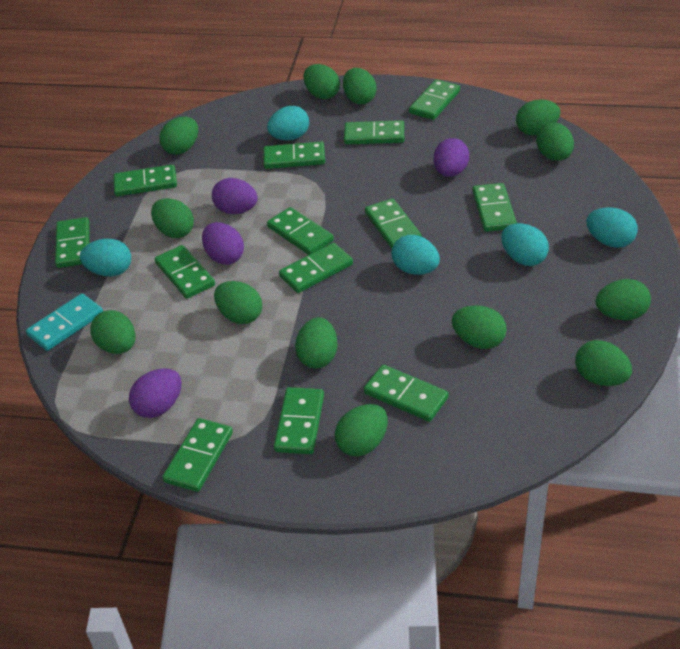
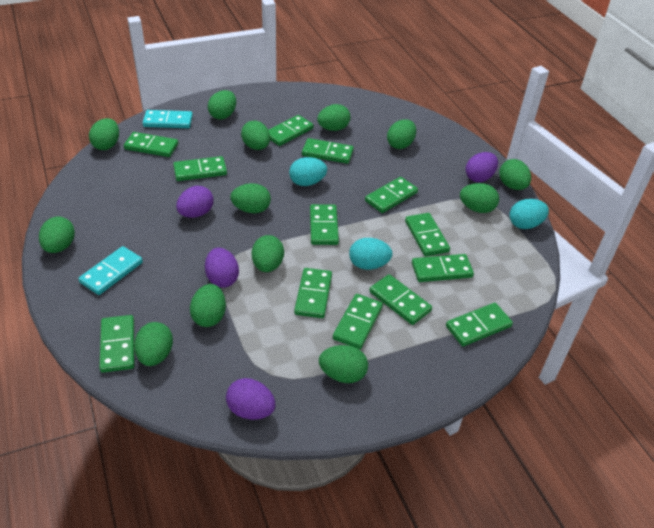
turquoise domino: 1 -> 2
turquoise egg: 5 -> 3

